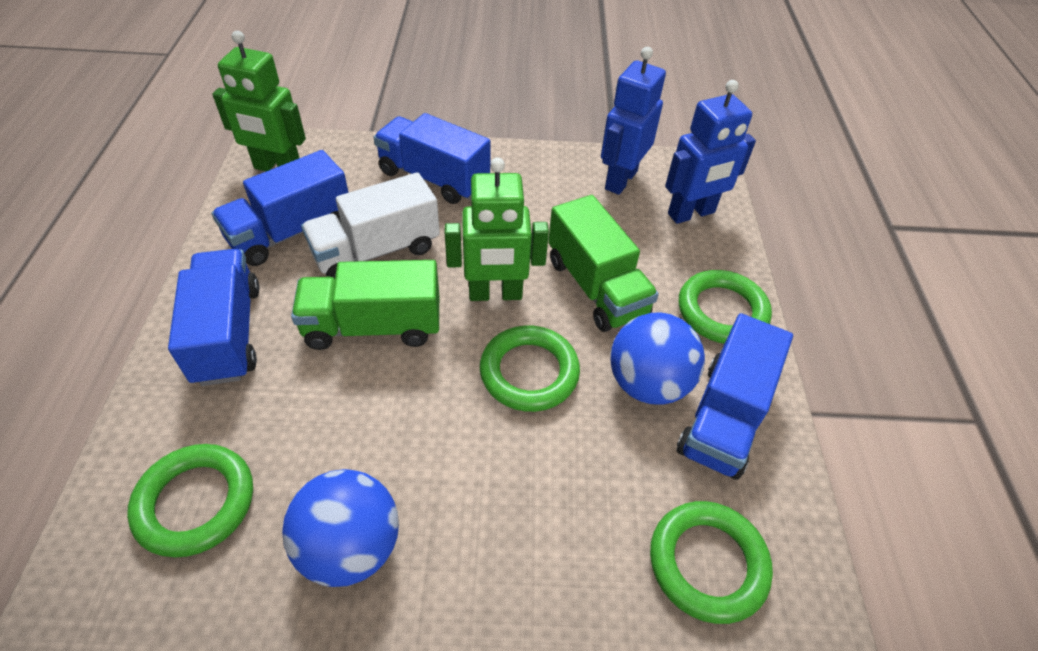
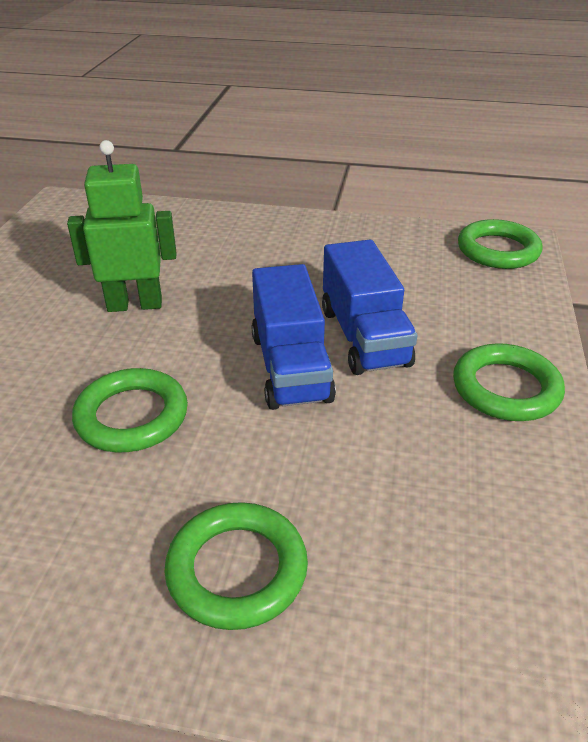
blue ball: 2 -> 0
blue robot: 2 -> 0
blue truck: 4 -> 2
green robot: 2 -> 1
green truck: 2 -> 0
white truck: 1 -> 0

